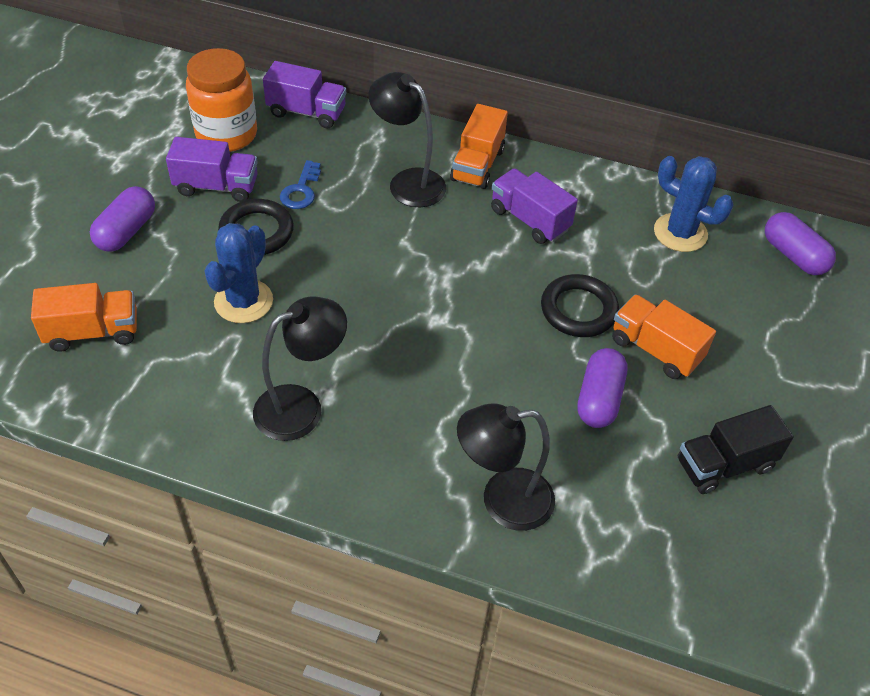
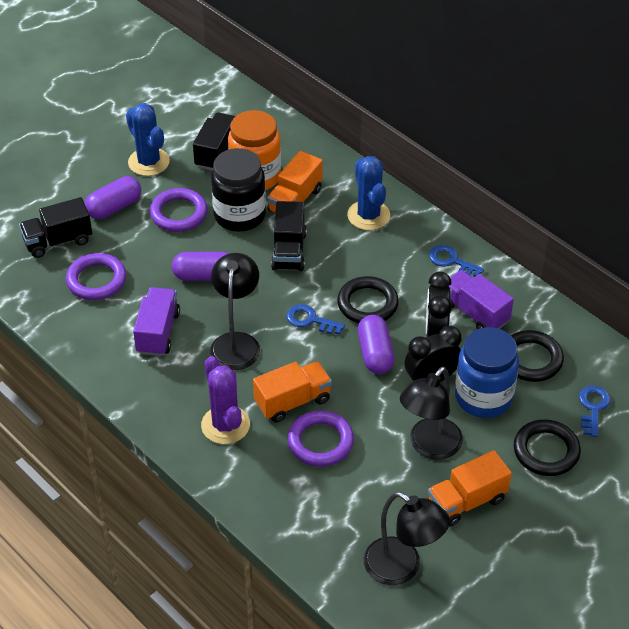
black clock: 0 -> 2
black jar: 0 -> 1
black ring: 2 -> 3
black truck: 1 -> 3
blue jar: 0 -> 1
blue key: 1 -> 3
purple cactus: 0 -> 1
purple ring: 0 -> 3
purple truck: 3 -> 2

